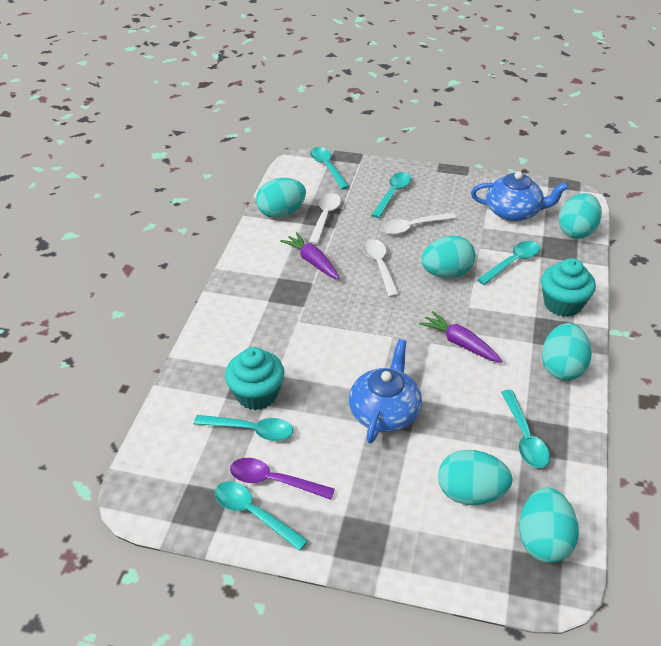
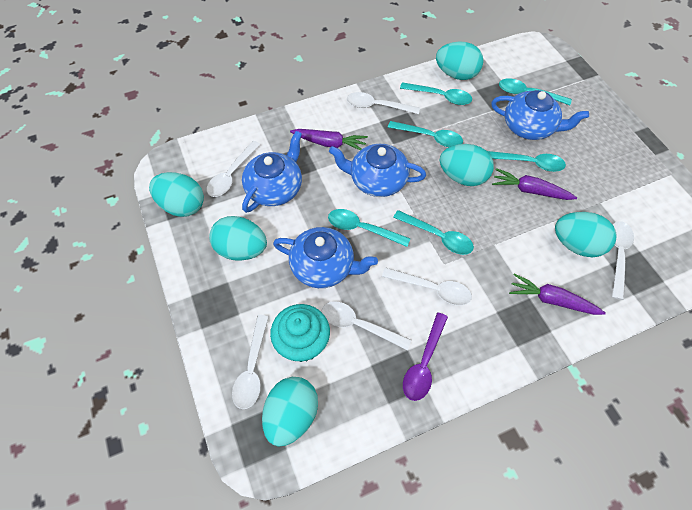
blue teapot: 2 -> 4
purple carrot: 2 -> 3
turquoise cupcake: 2 -> 1
white spoon: 3 -> 6

